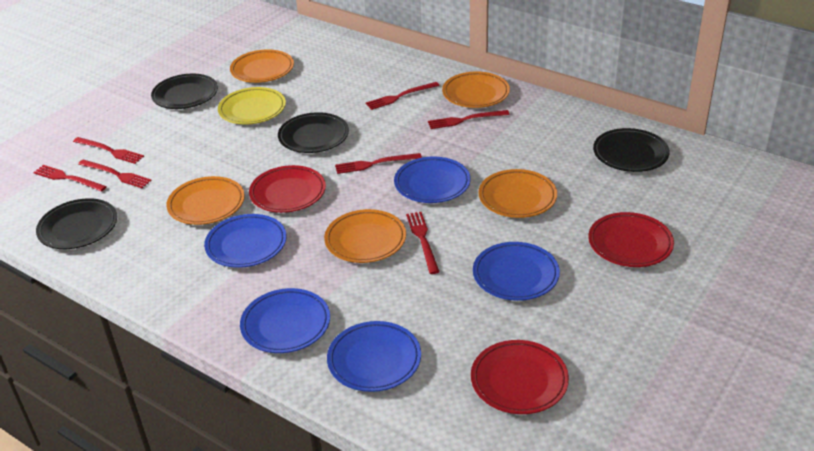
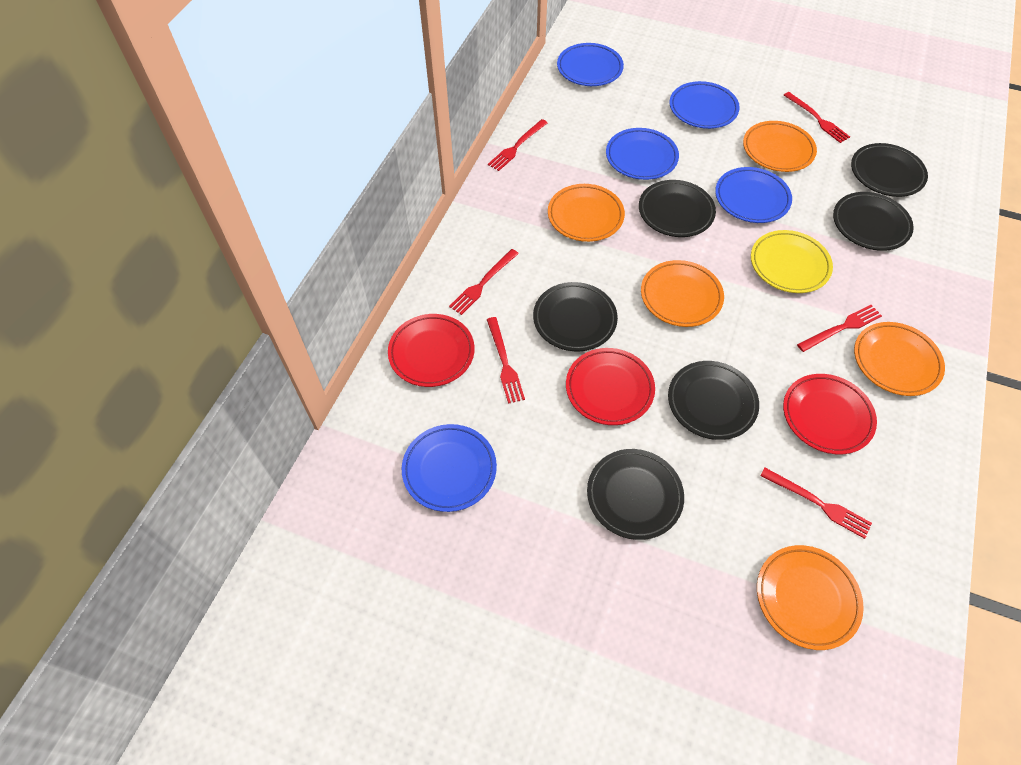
black plate: 4 -> 6
red fork: 7 -> 6

